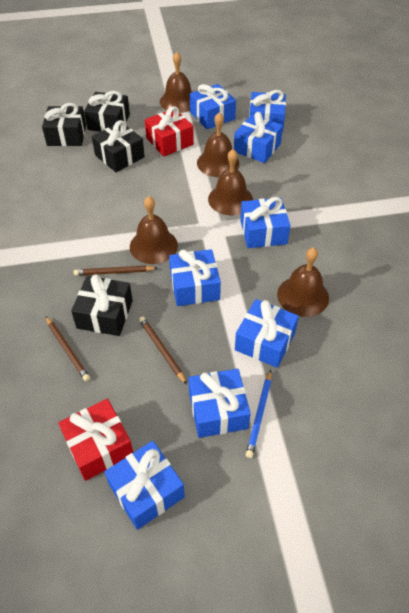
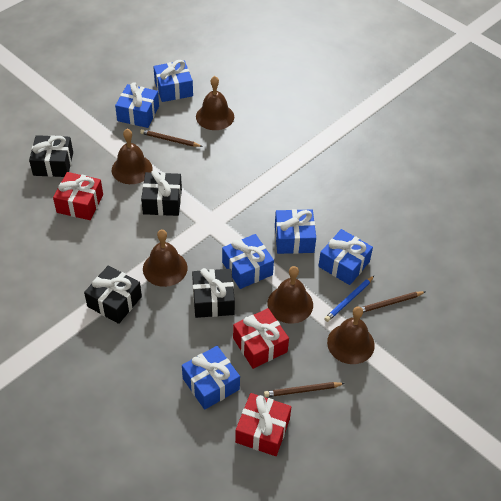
blue gift: 8 -> 6
red gift: 2 -> 3

